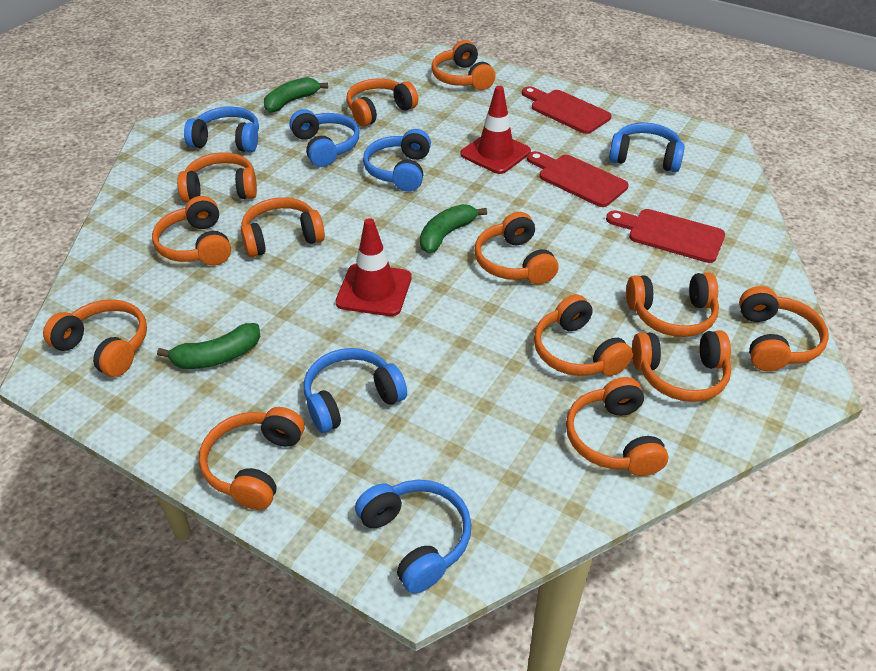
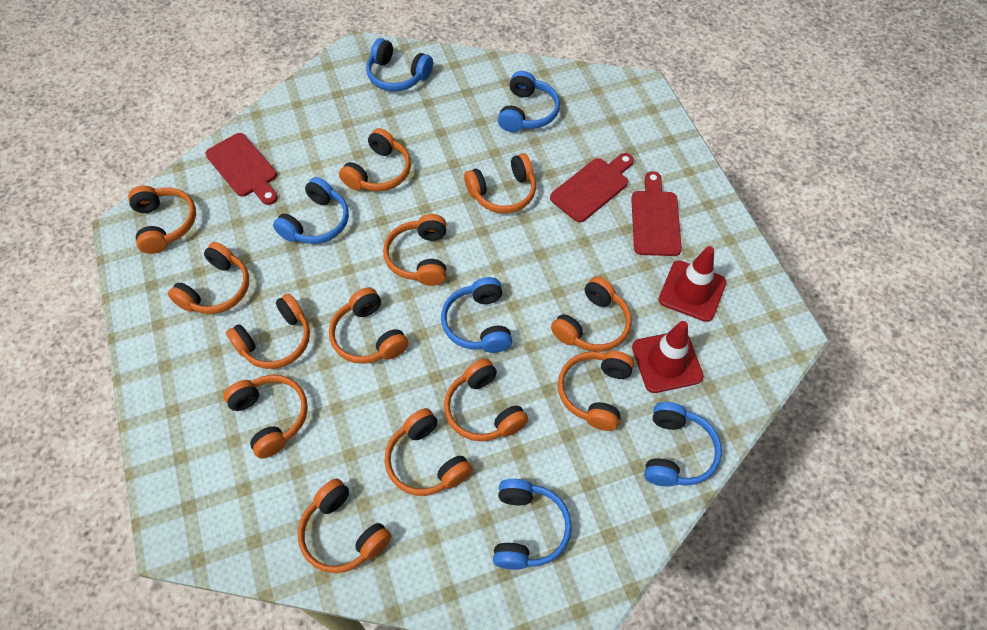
green banana: 3 -> 0

